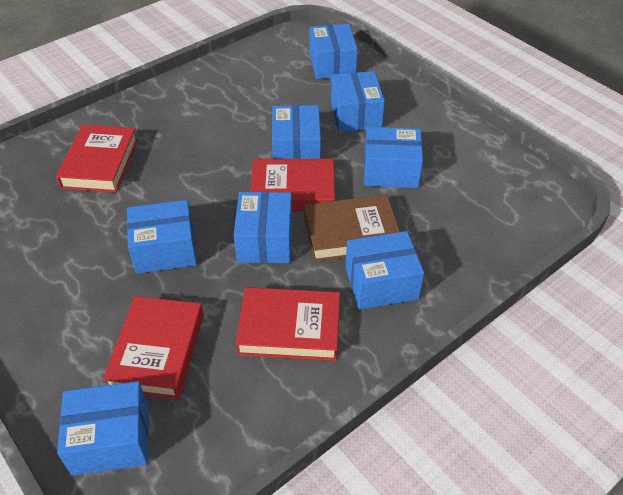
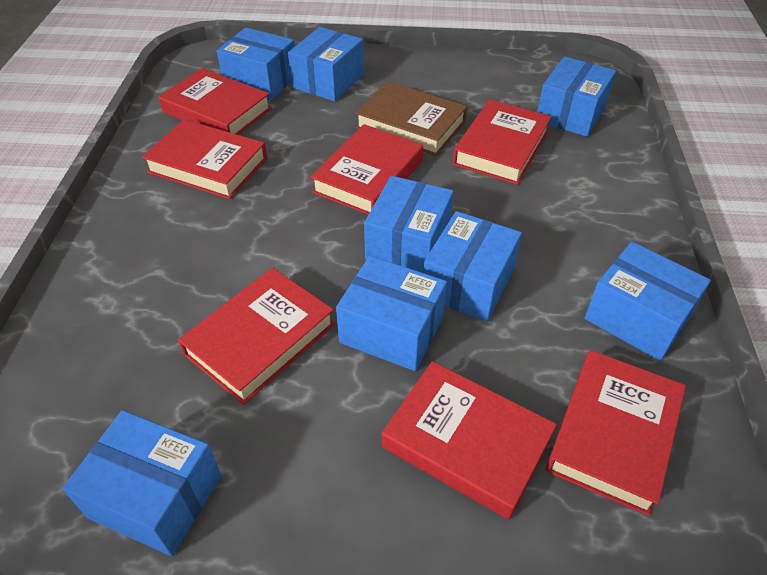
red book: 4 -> 7

